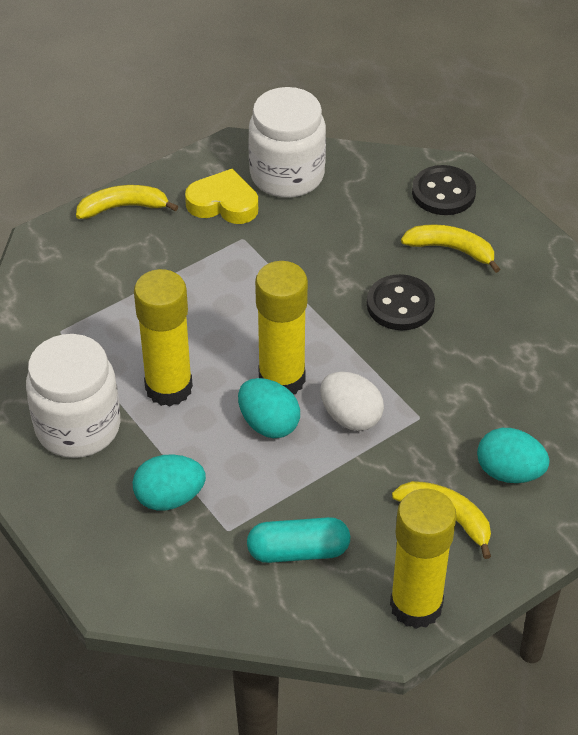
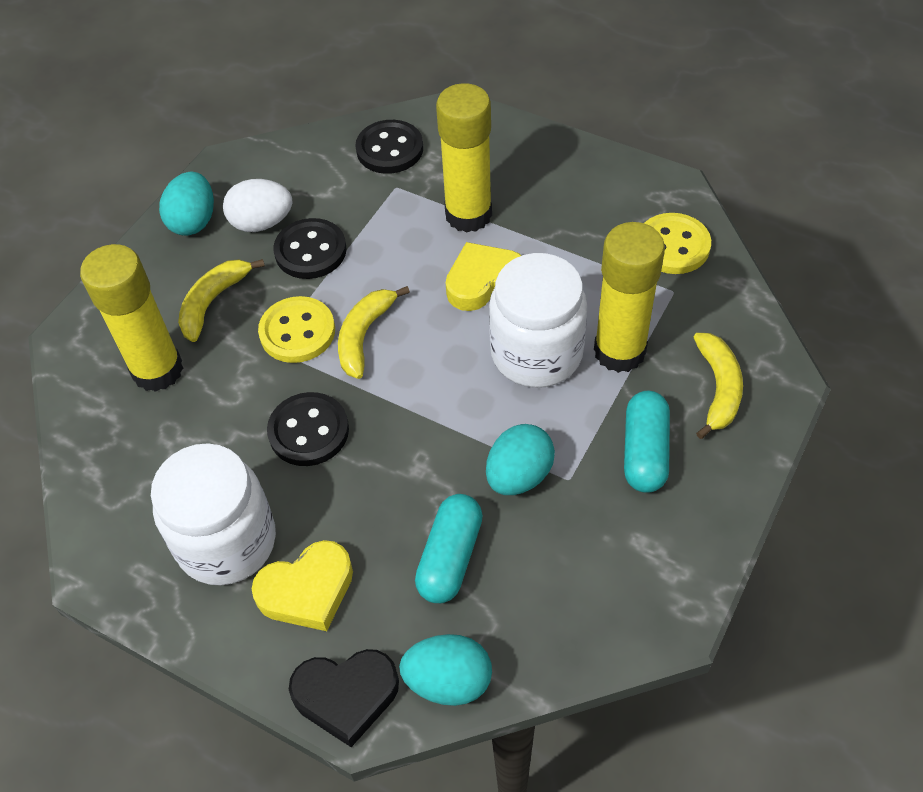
black button: 2 -> 3
black heart: 0 -> 1
turquoise capsule: 1 -> 2
yellow button: 0 -> 2
yellow heart: 1 -> 2

